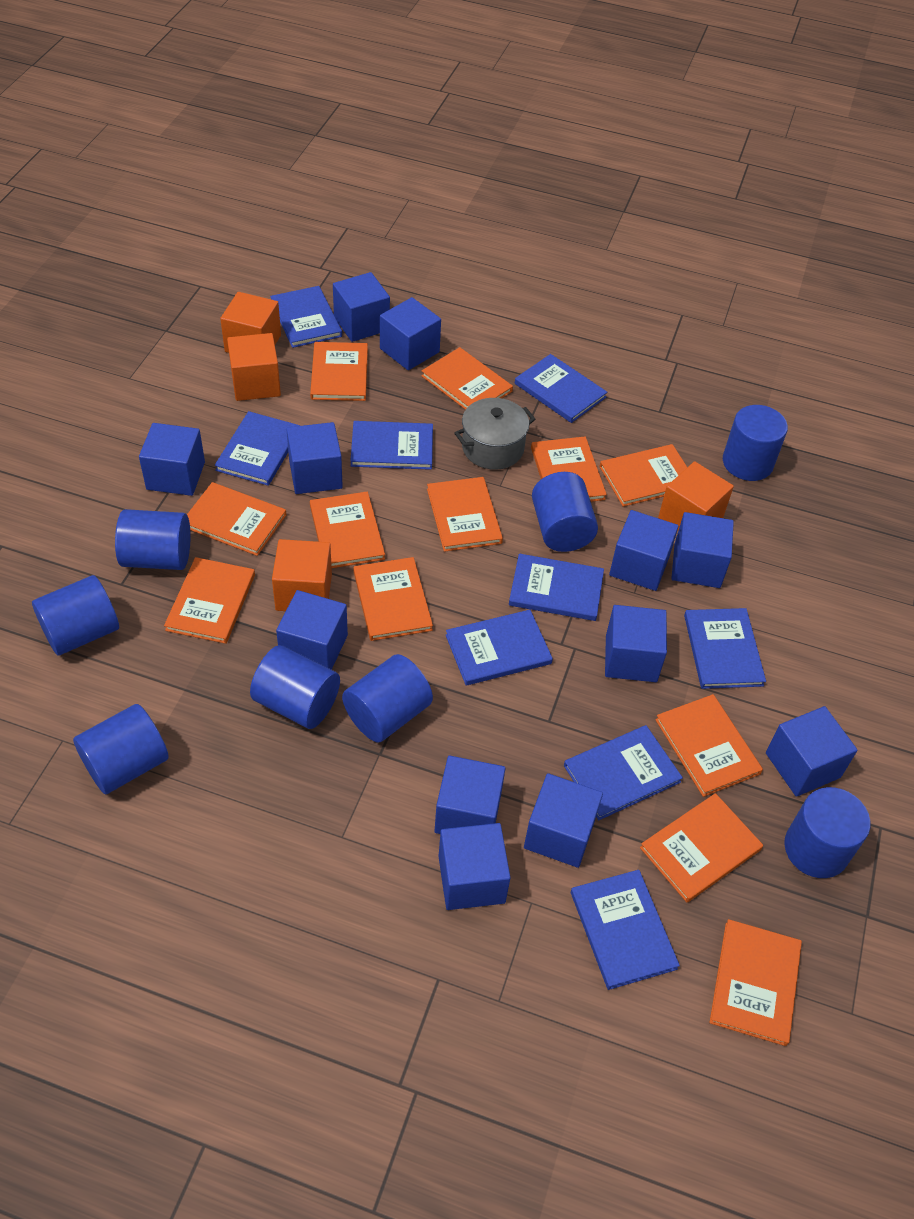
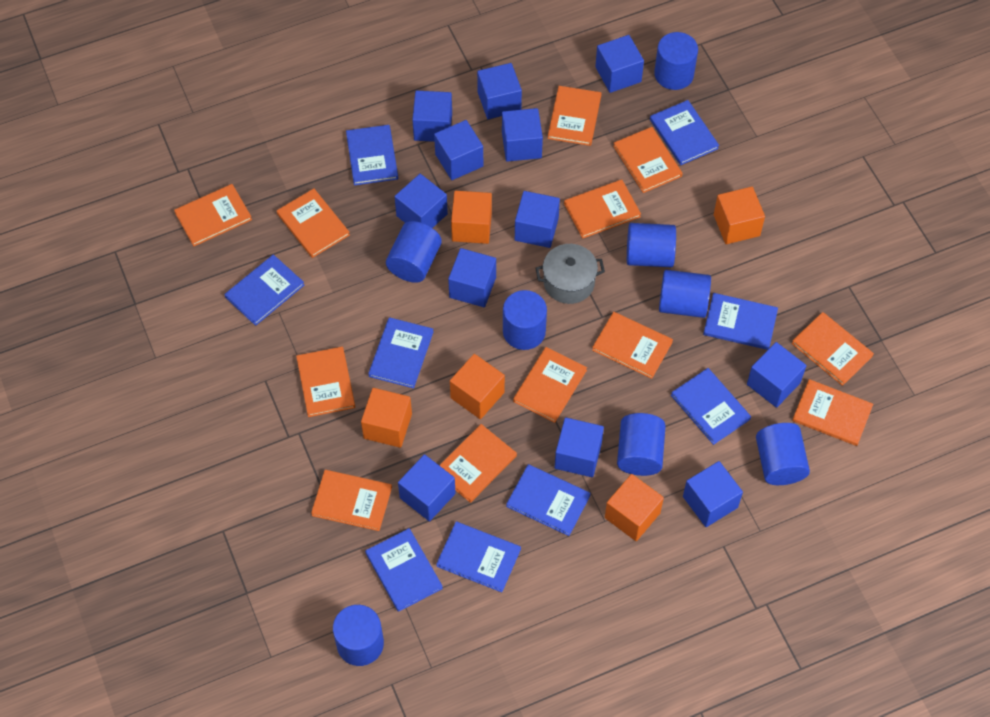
orange cube: 4 -> 5

